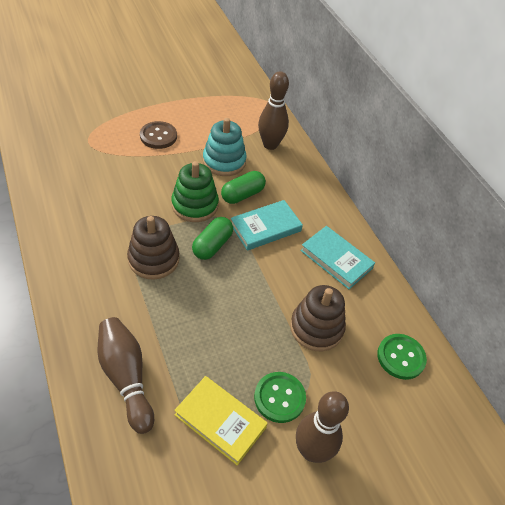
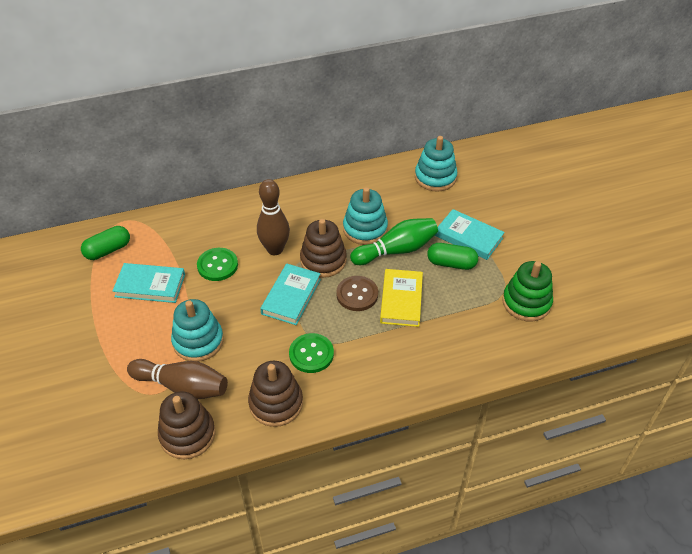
brown bowling pin: 3 -> 2
brown stacking toy: 2 -> 3
green bowling pin: 0 -> 1
turquoise book: 2 -> 3
turquoise stacking toy: 1 -> 3

